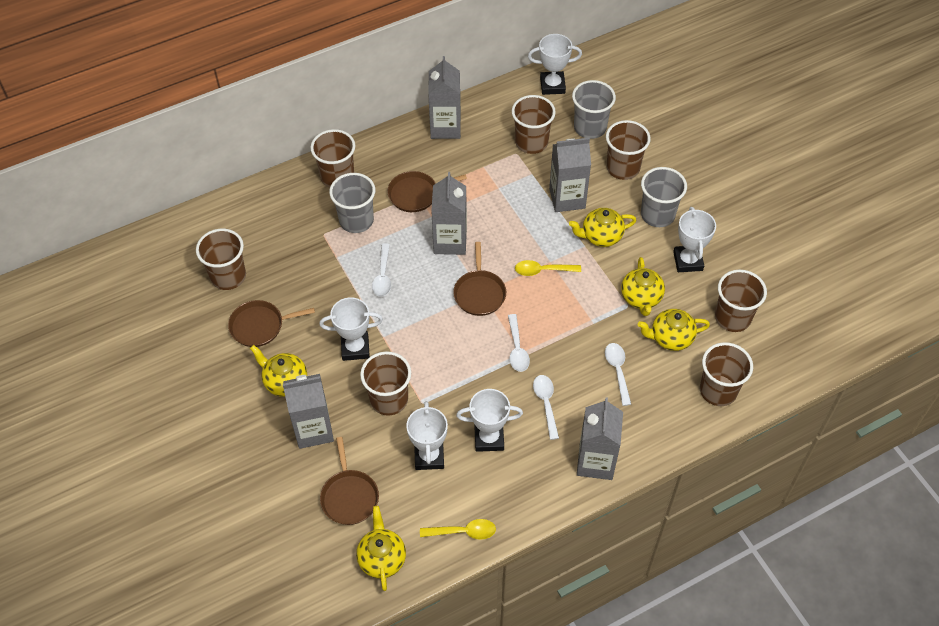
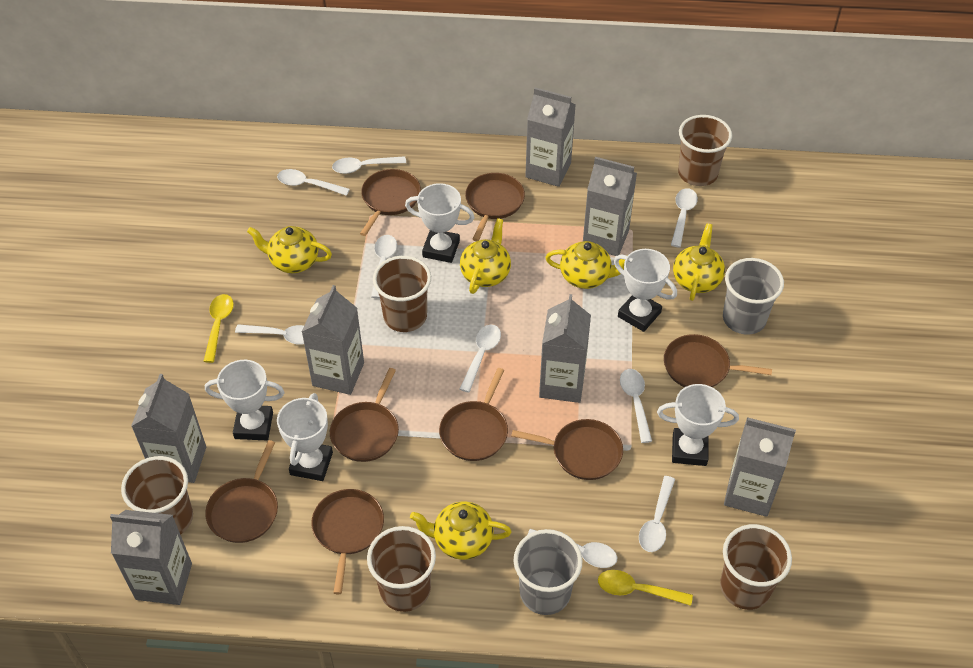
brown cup: 7 -> 5
brown pan: 4 -> 8
grey carton: 5 -> 7
grey cup: 3 -> 2
white spoon: 4 -> 9

